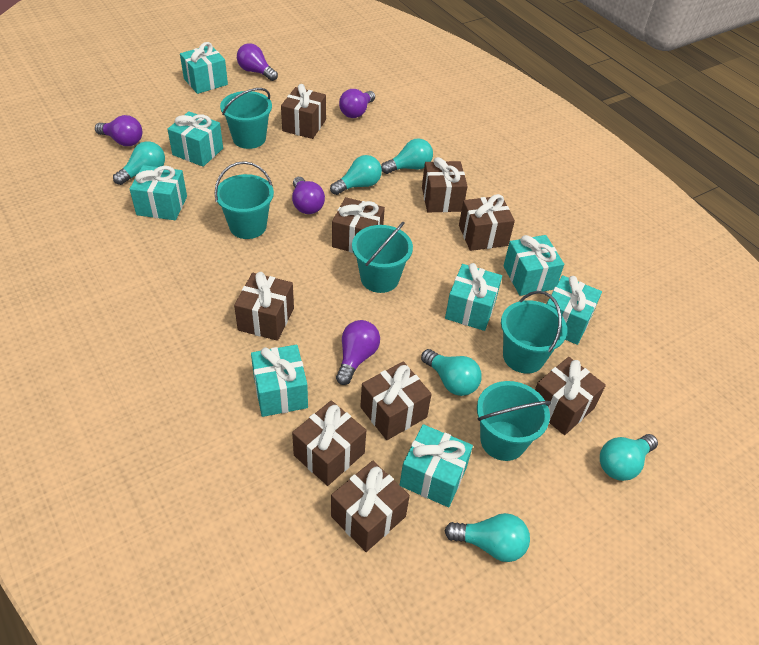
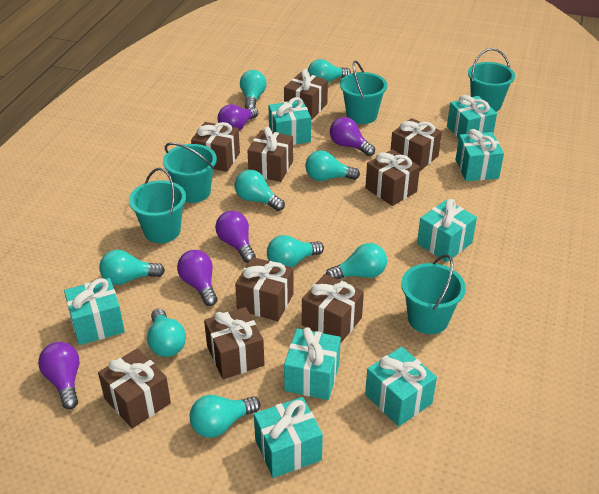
turquoise light bulb: 6 -> 9

